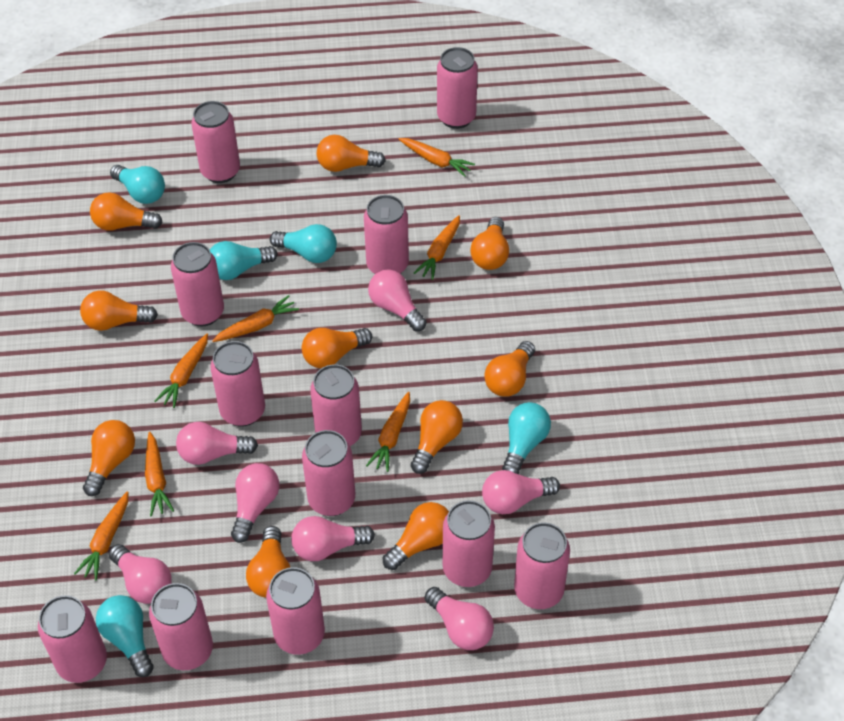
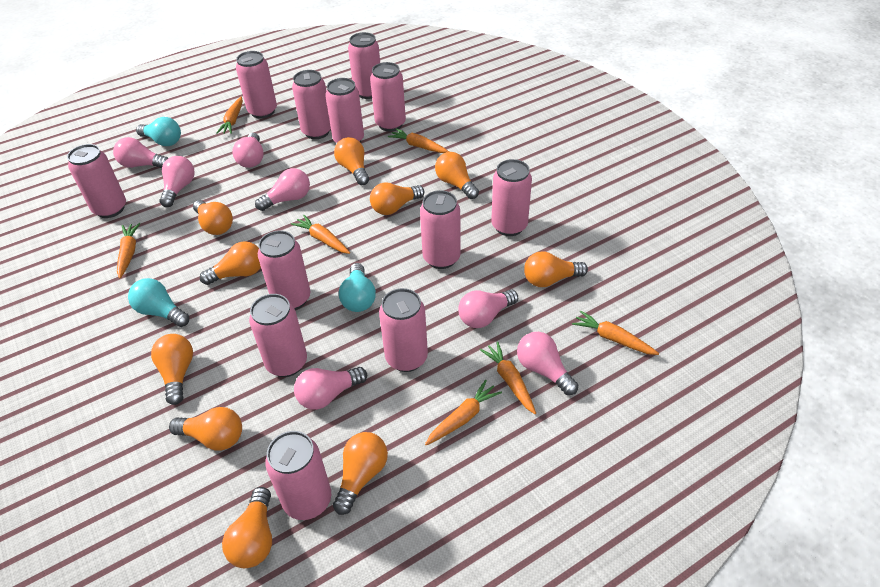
turquoise light bulb: 5 -> 3

